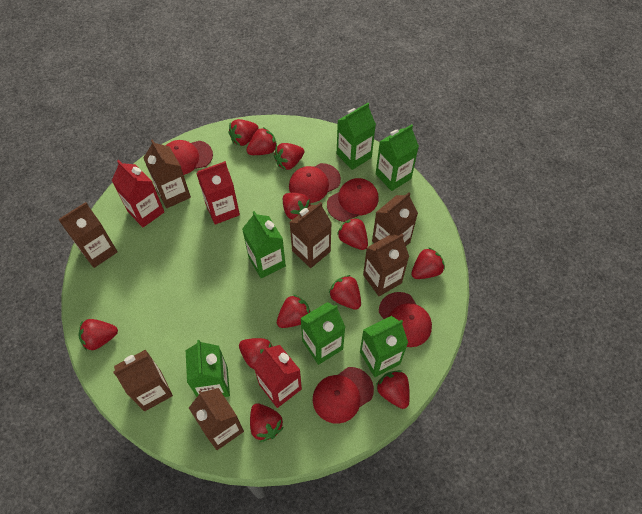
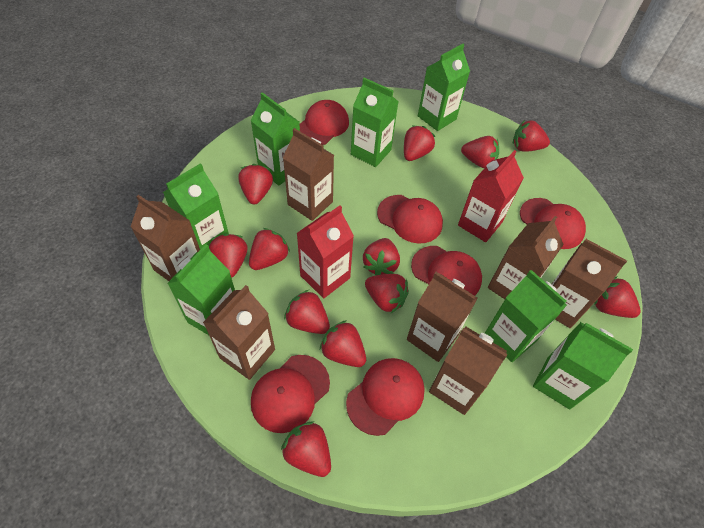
green carton: 6 -> 7
red cap: 5 -> 6
red carton: 3 -> 2

